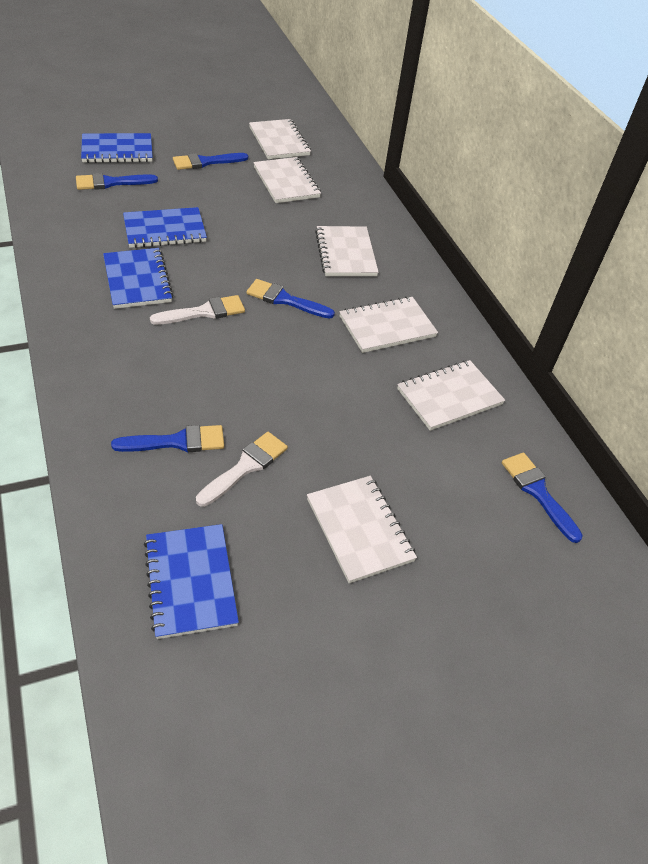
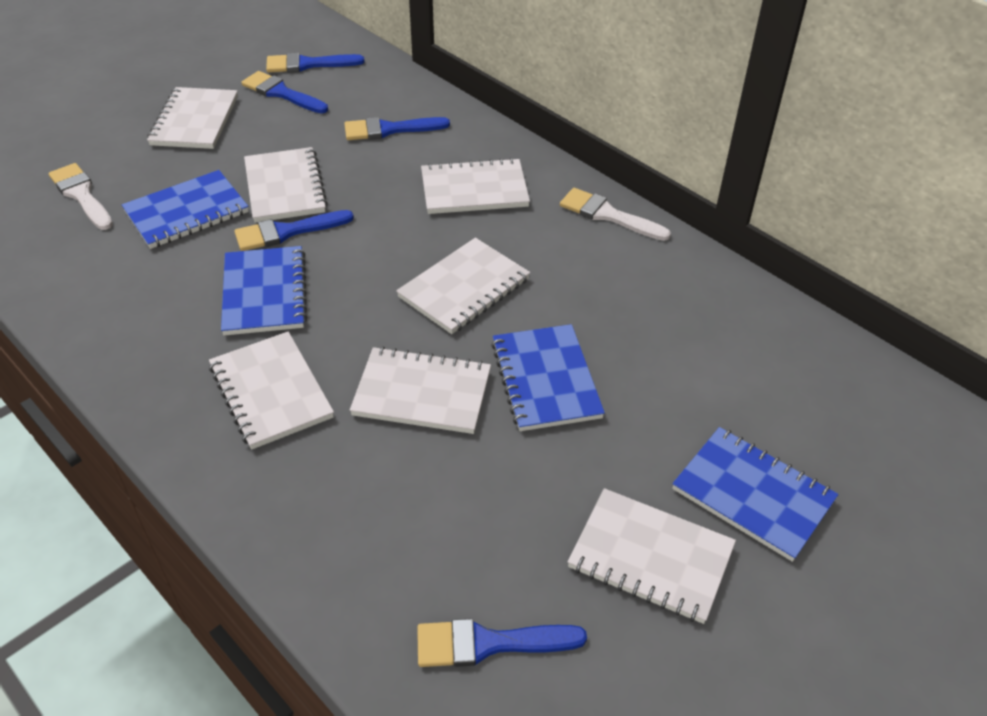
white notebook: 6 -> 7

